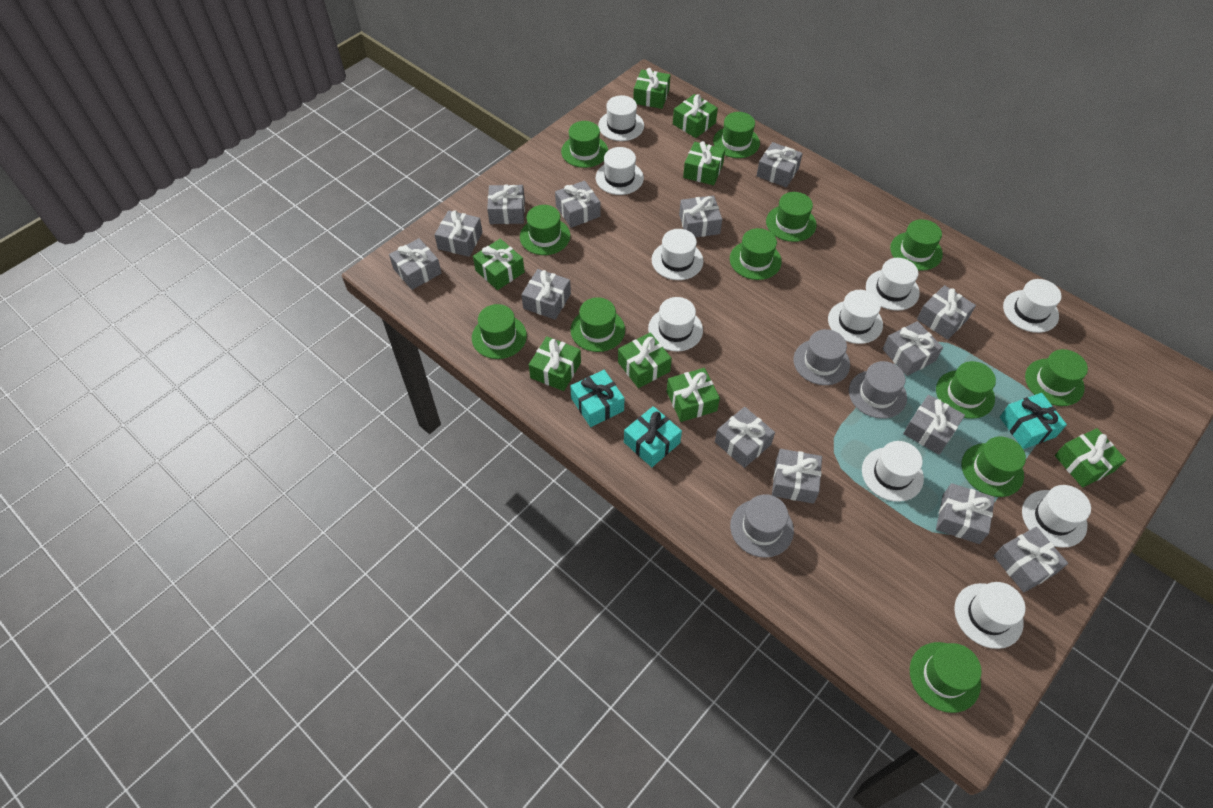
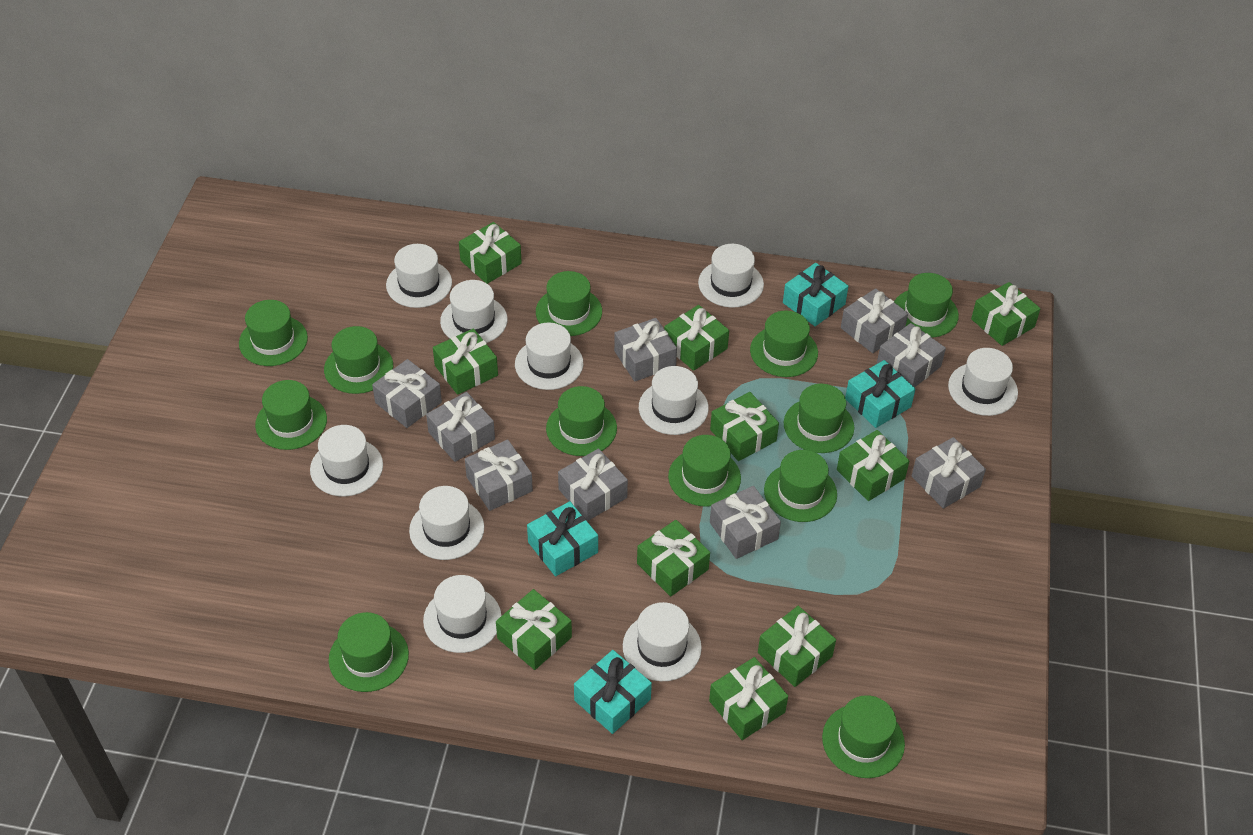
green gift: 8 -> 10
grey gift: 14 -> 9
grey hat: 3 -> 0
turquoise gift: 3 -> 4

